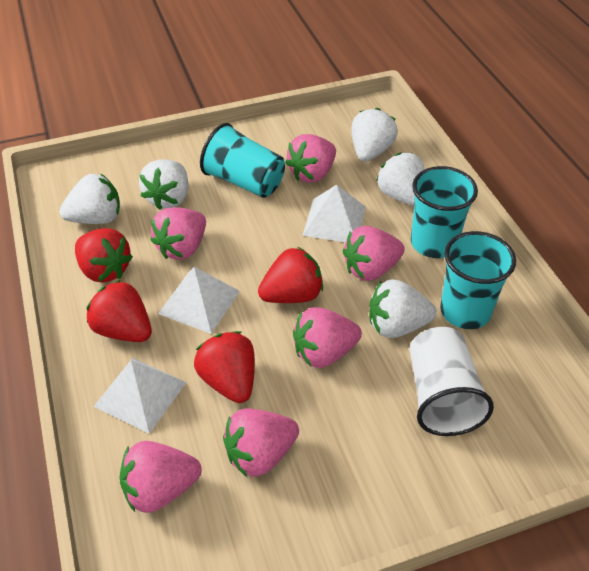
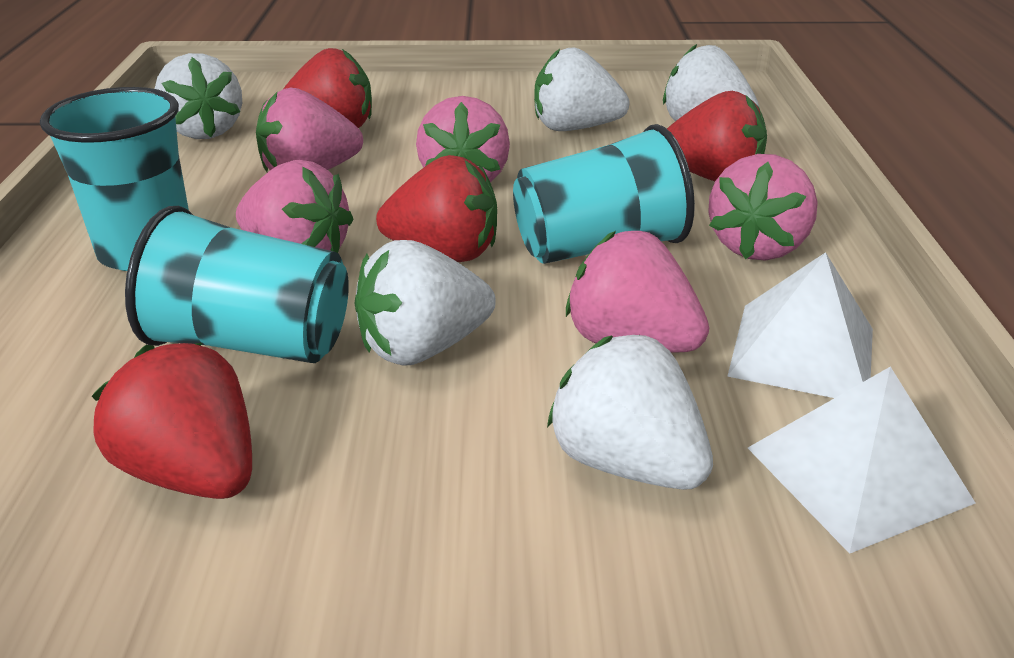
pink strawberry: 6 -> 5
white cup: 1 -> 0
white pyramid: 3 -> 2

